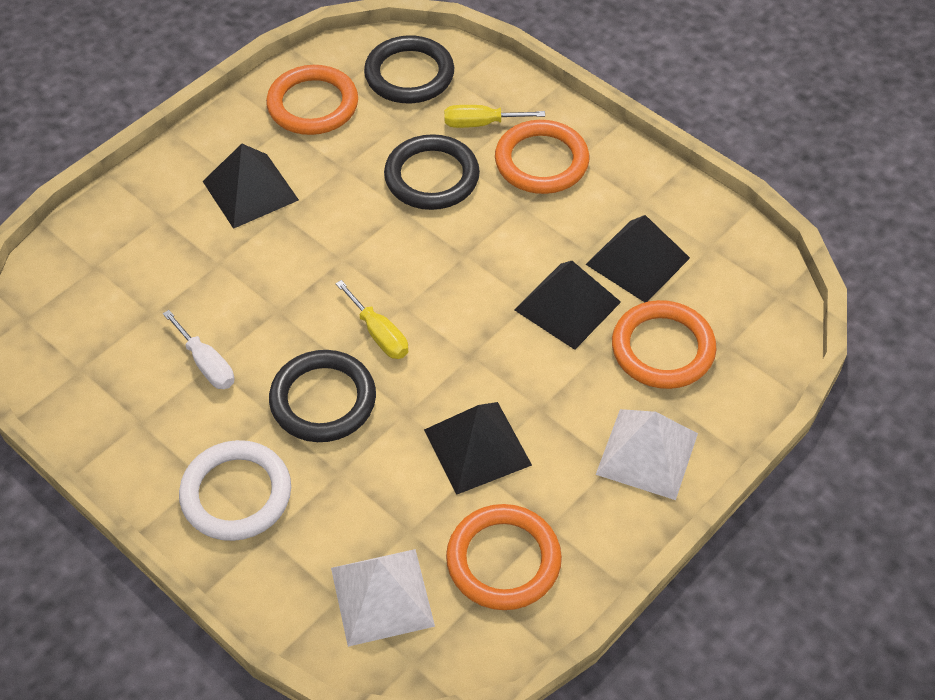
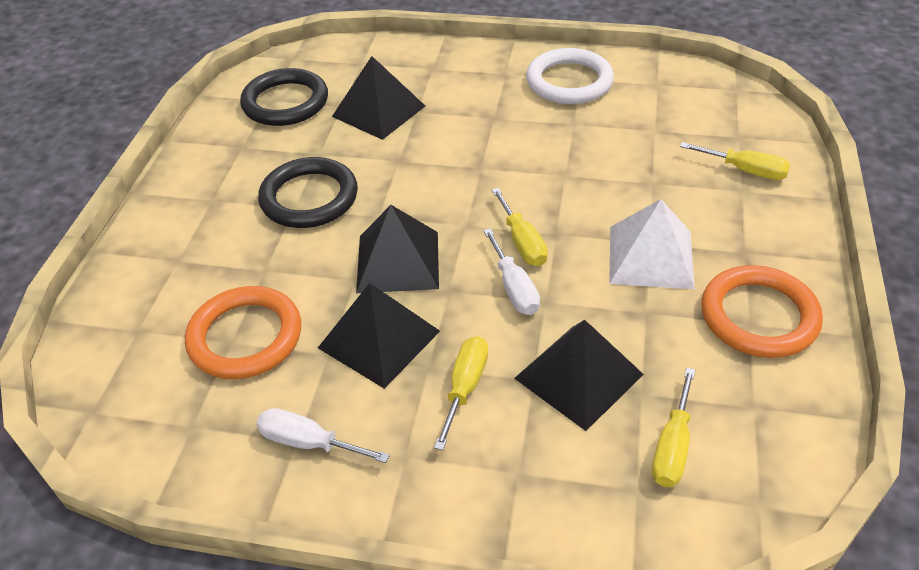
black ring: 3 -> 2
orange ring: 4 -> 2
white pyramid: 2 -> 1
white screwdriver: 1 -> 2
yellow screwdriver: 2 -> 4

